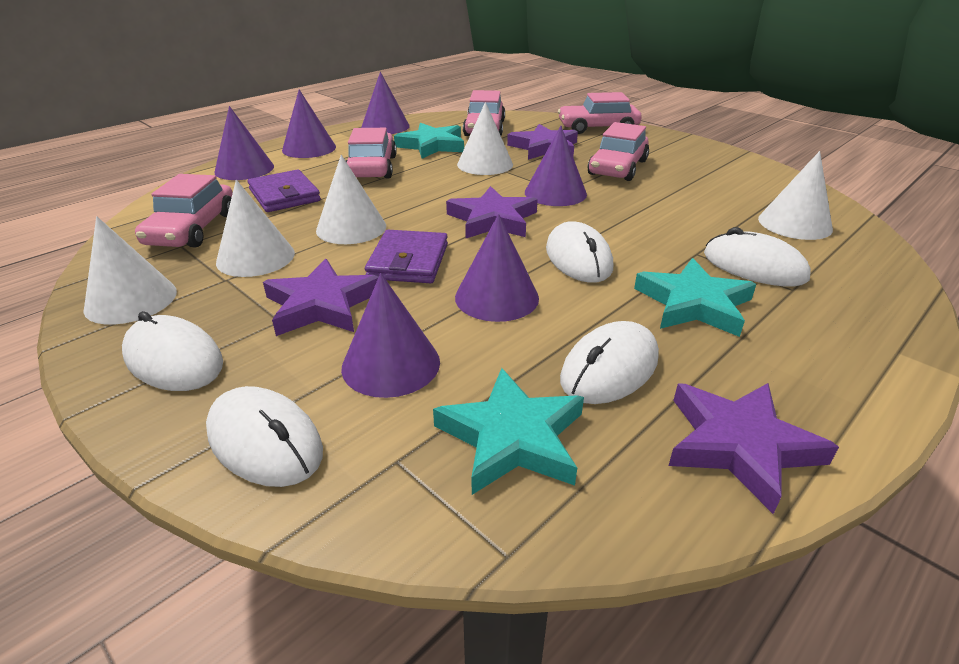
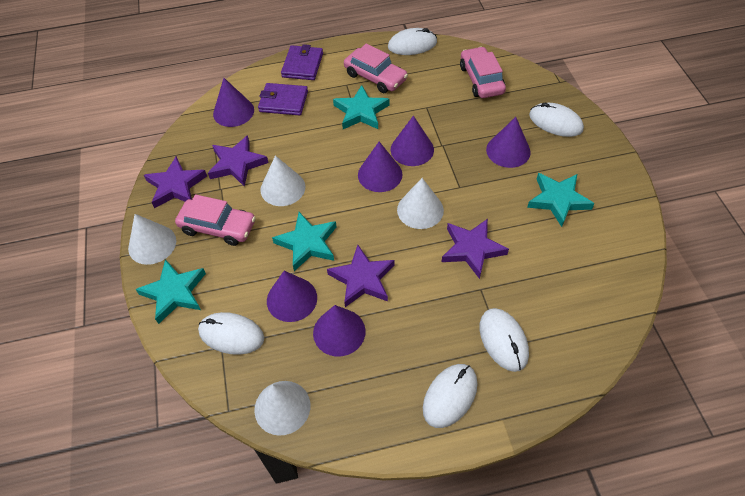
pink car: 5 -> 3
turquoise star: 3 -> 4
white cone: 5 -> 4

